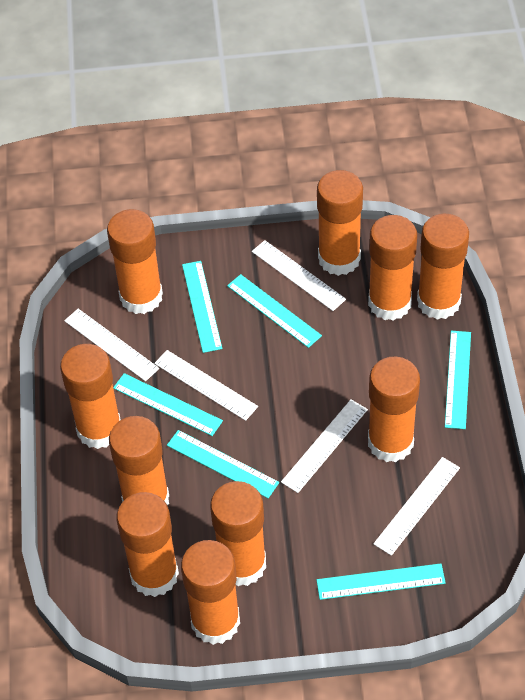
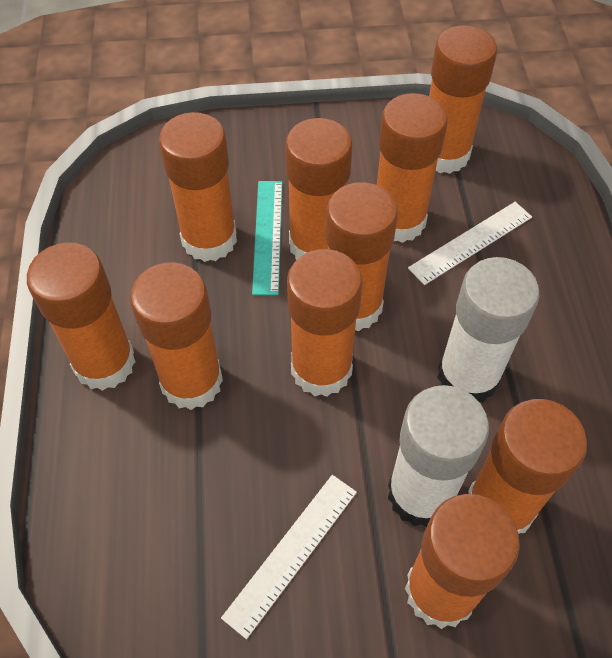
turquoise ruler: 6 -> 1
white glue stick: 0 -> 2
white ruler: 5 -> 2

